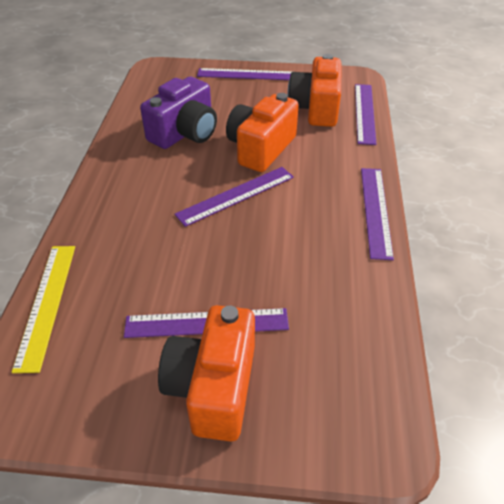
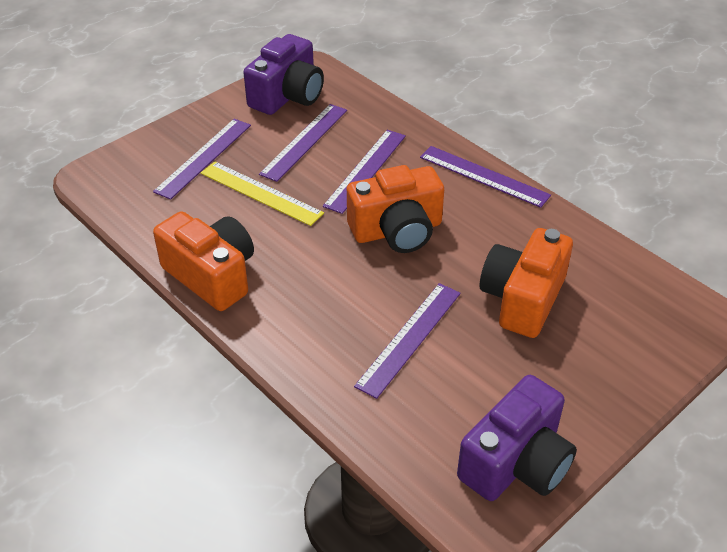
purple camera: 1 -> 2

